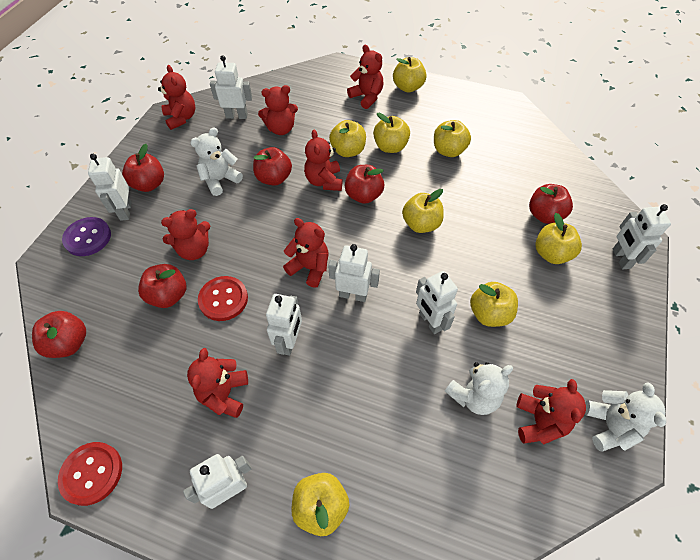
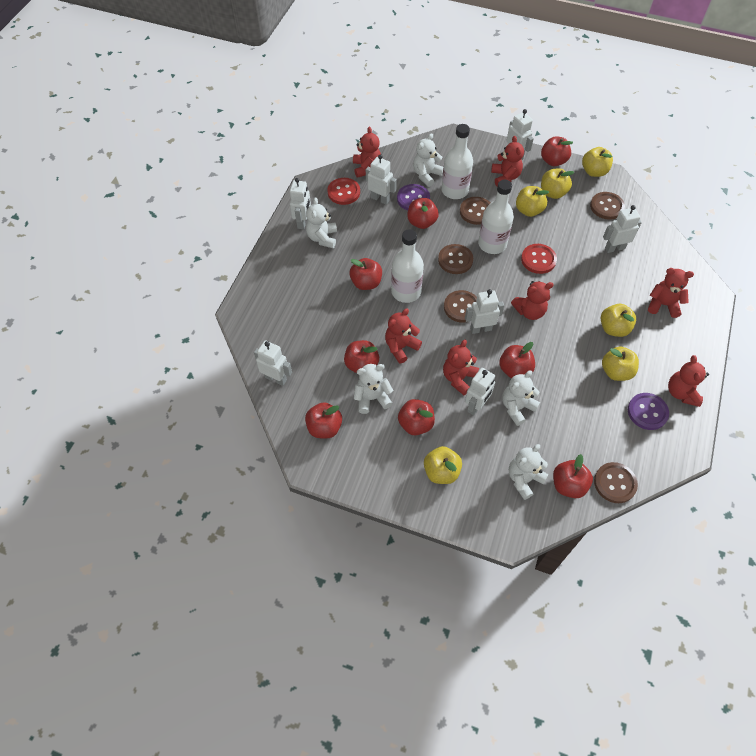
brown button: 0 -> 5
purple button: 1 -> 2
red apple: 6 -> 8
red teddy bear: 8 -> 7
white bottle: 0 -> 3
white teddy bear: 3 -> 5
yellow apple: 8 -> 6

